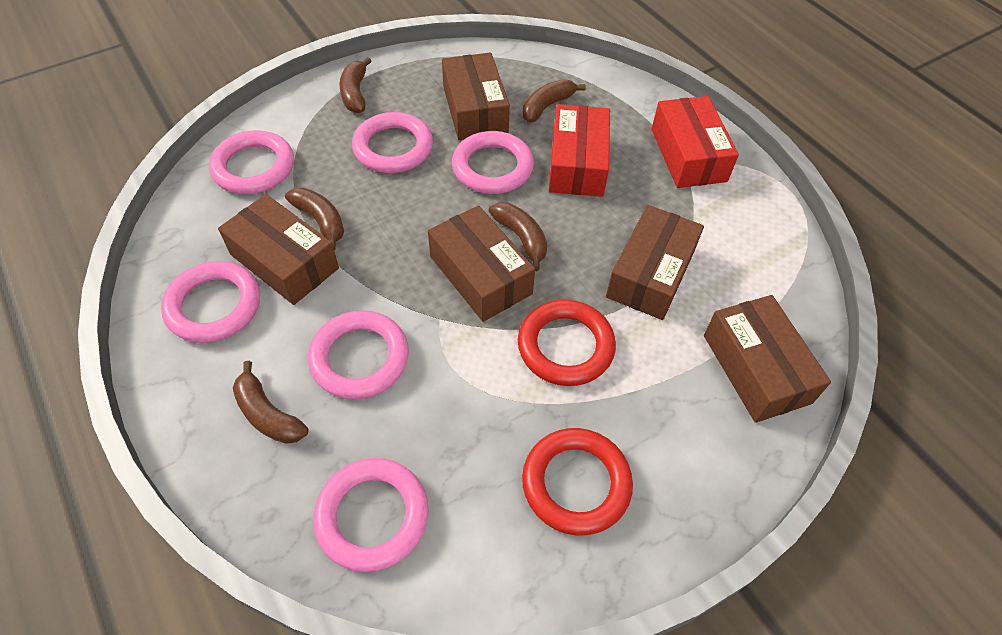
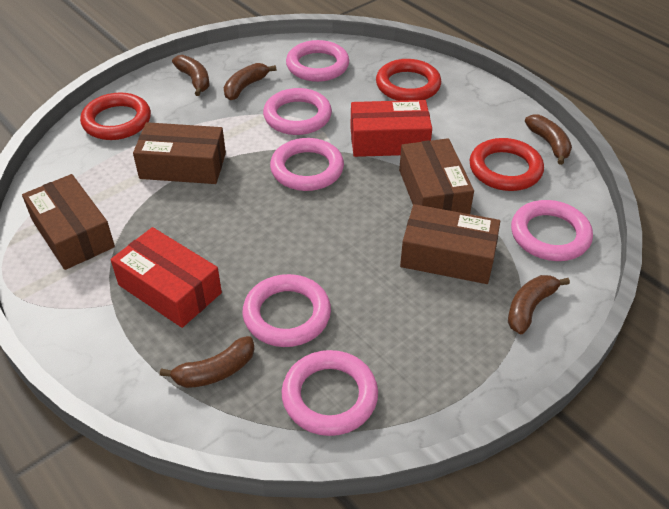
brown box: 5 -> 4
red ring: 2 -> 3

